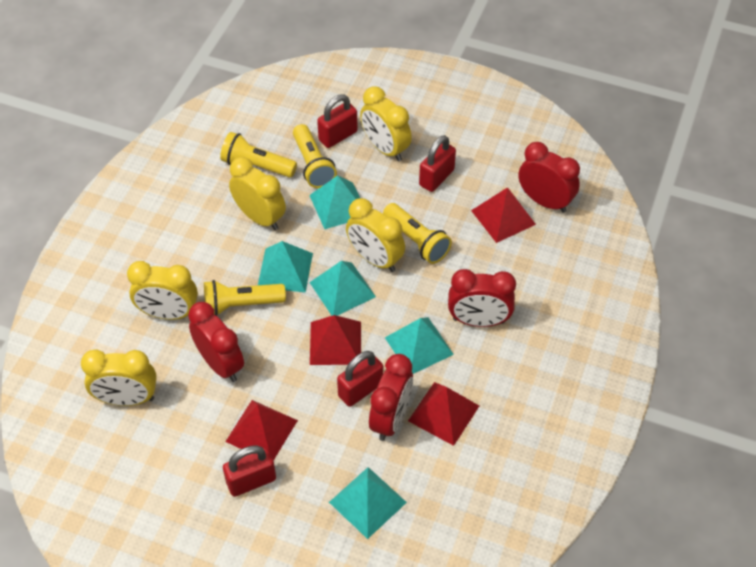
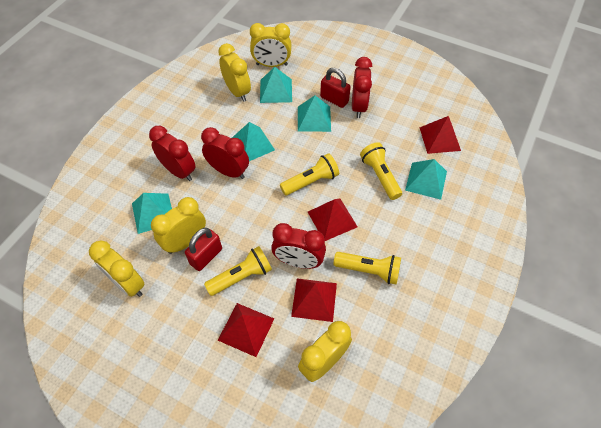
red padlock: 4 -> 2

